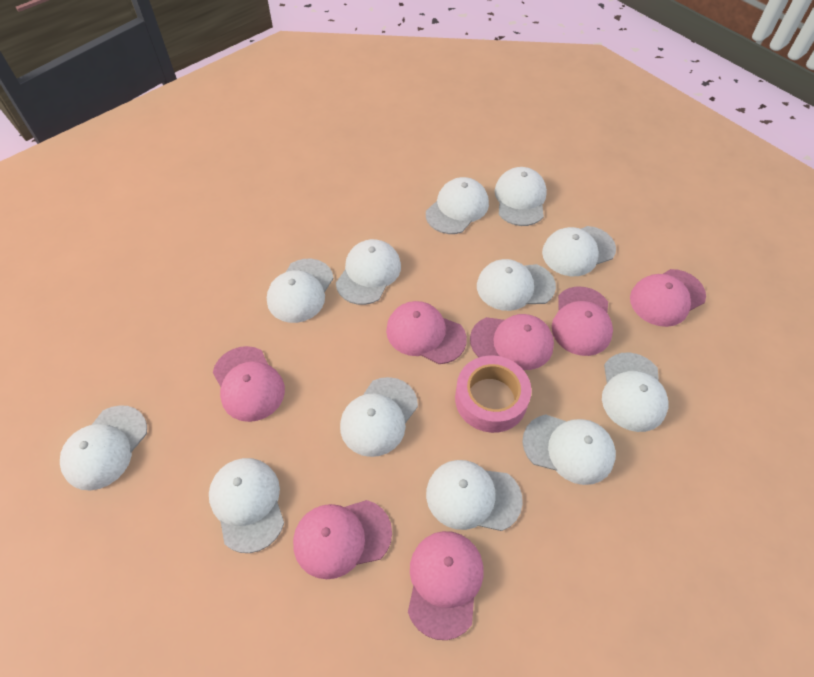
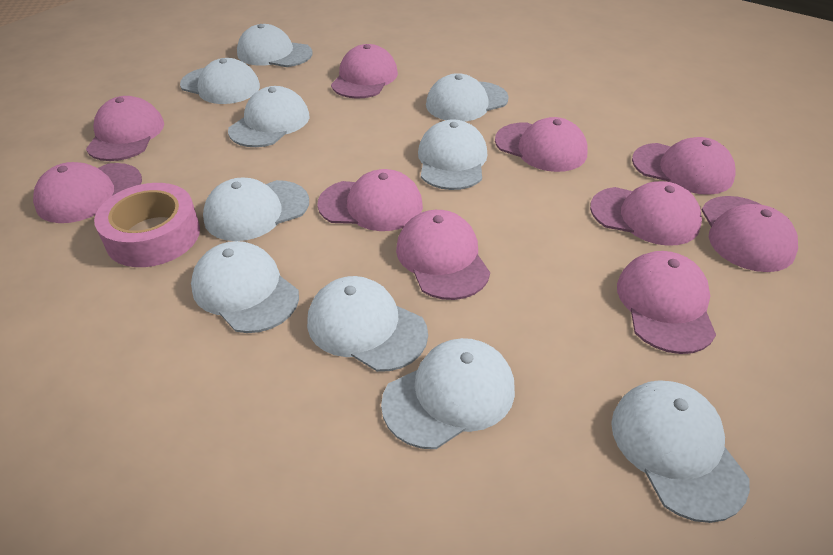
pink cap: 7 -> 10
white cap: 12 -> 10

